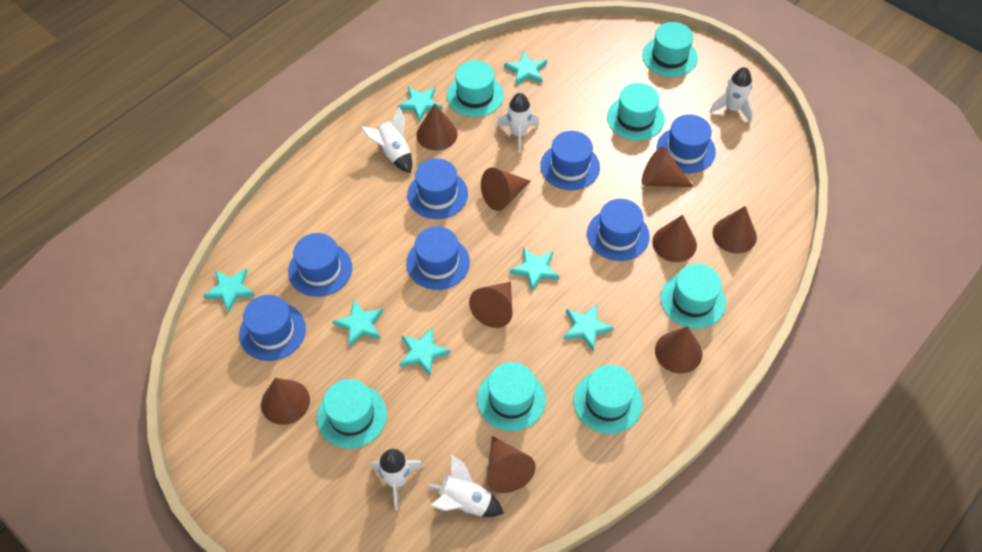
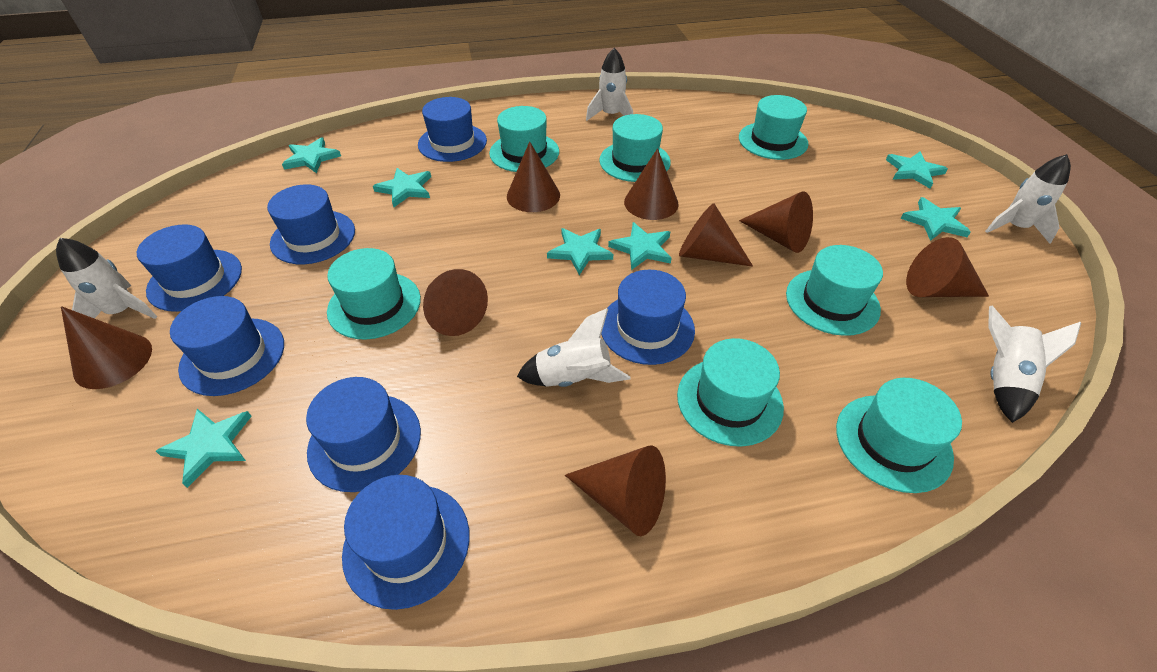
brown cone: 9 -> 8

